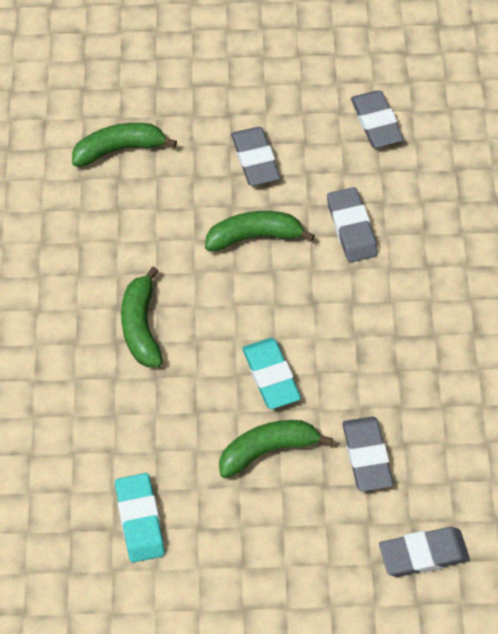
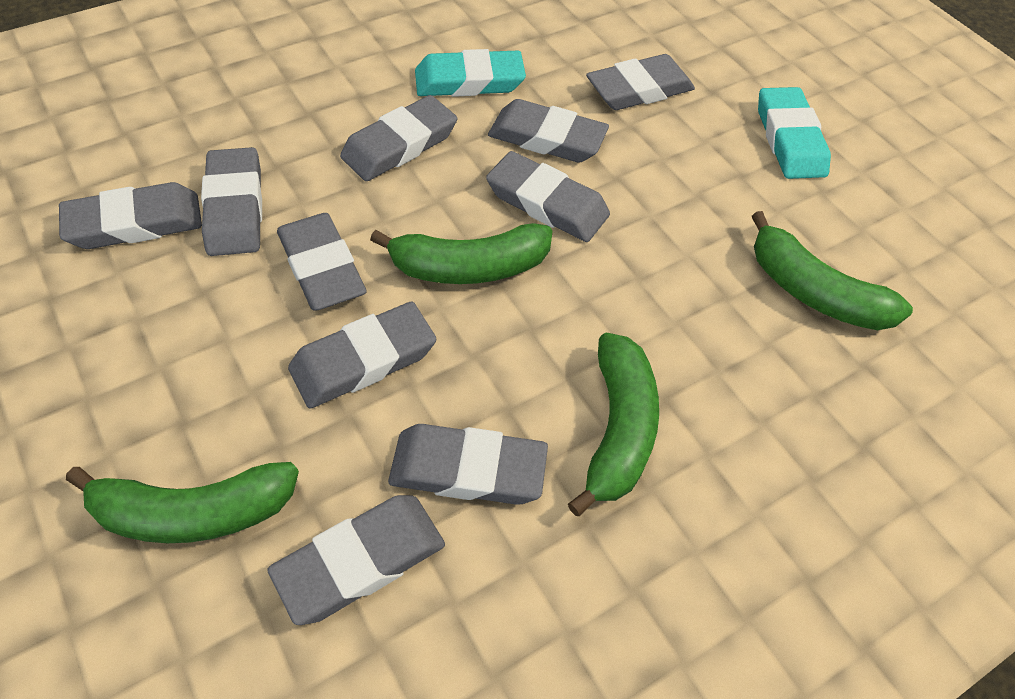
grey eraser: 5 -> 10

